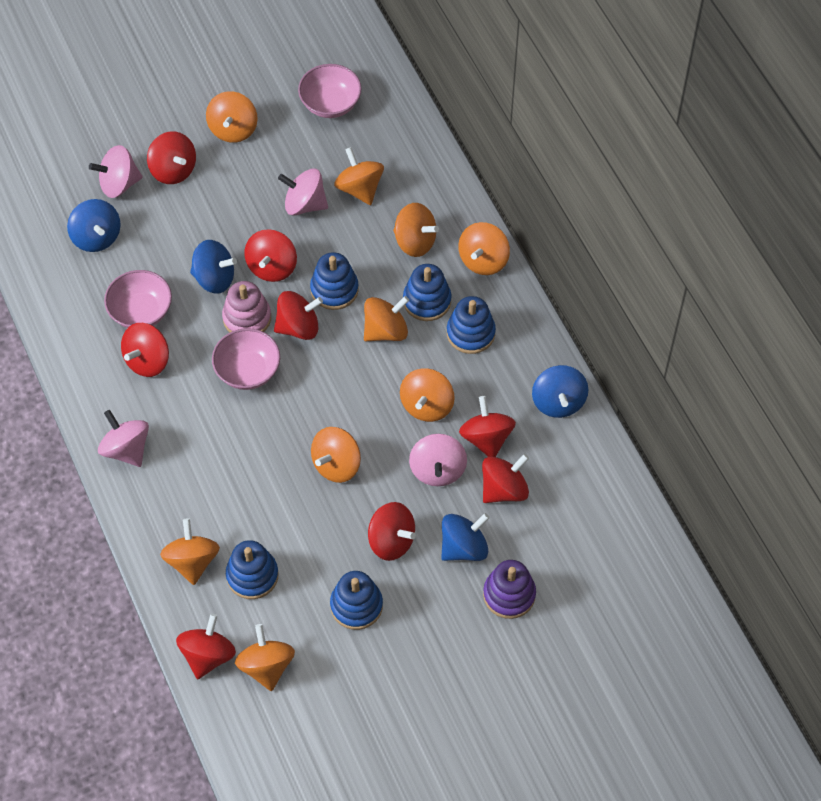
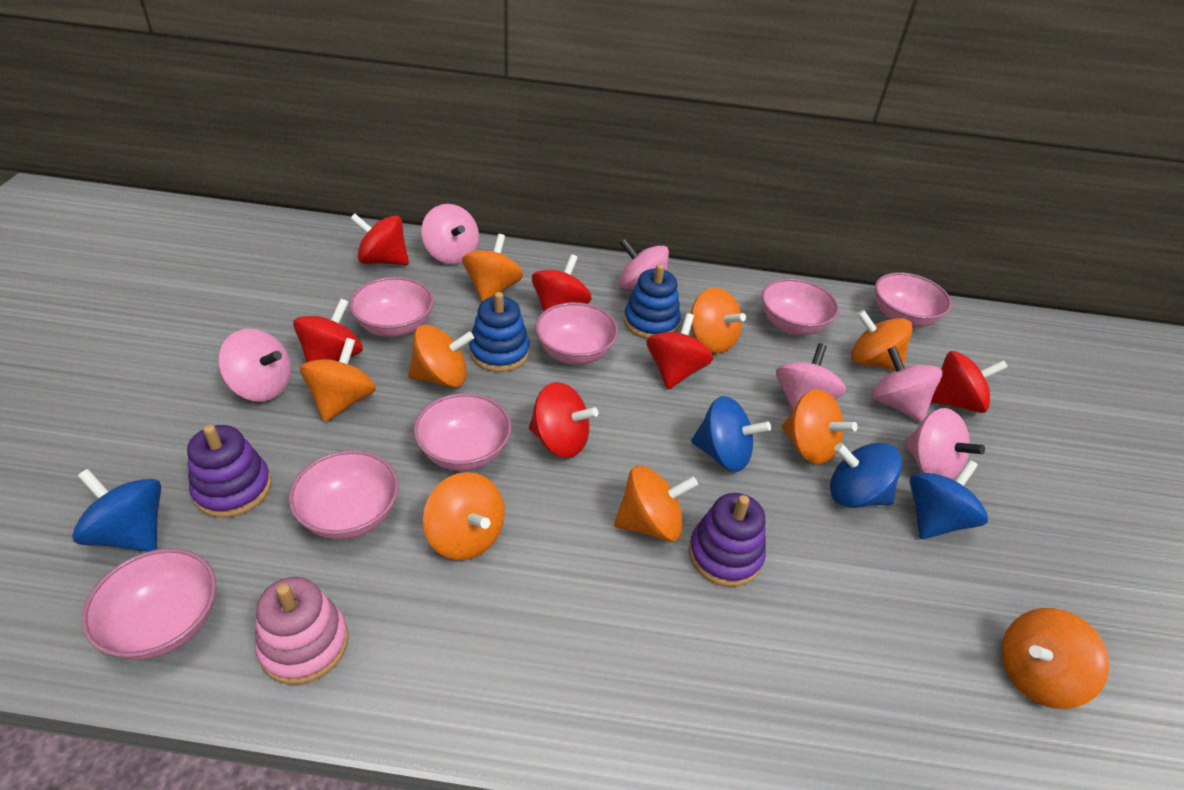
blue stacking toy: 5 -> 2
pink bowl: 3 -> 7
pink spinning top: 4 -> 6
purple stacking toy: 1 -> 2
red spinning top: 8 -> 6

